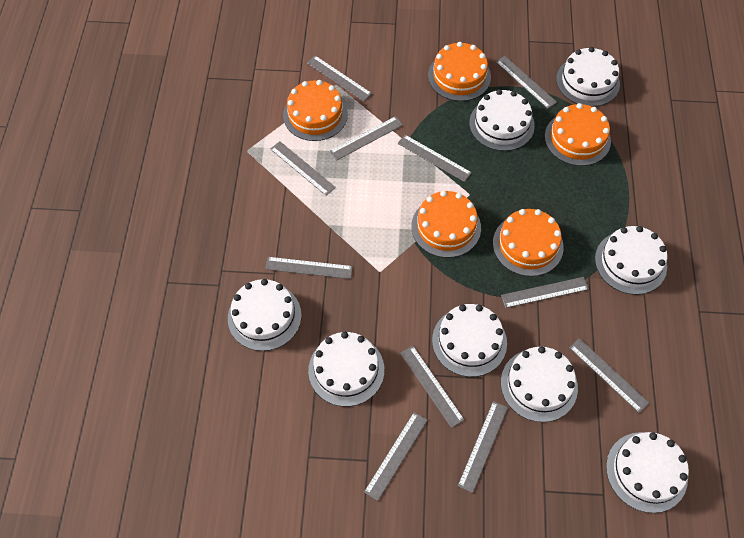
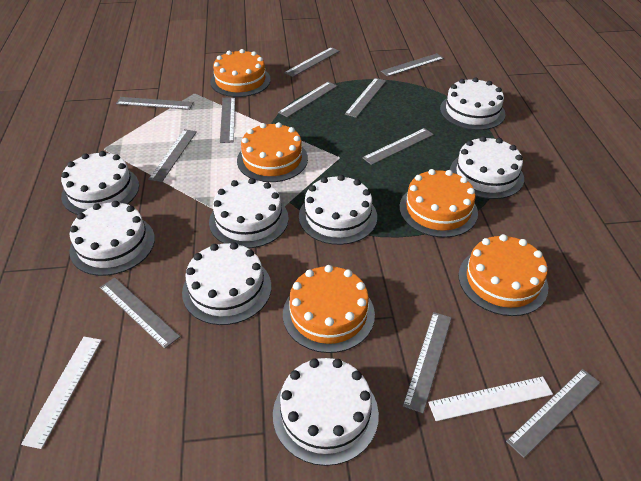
white ruler: 0 -> 2

